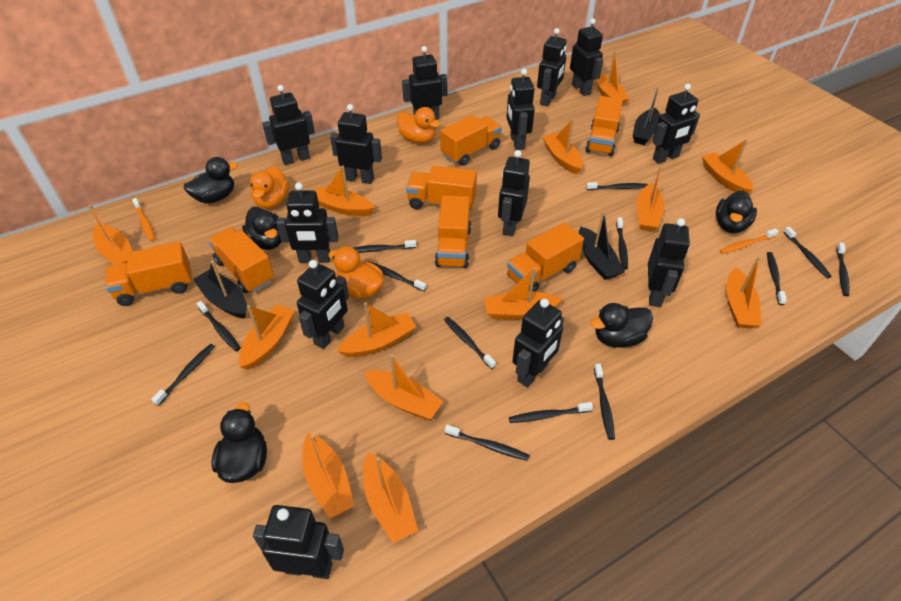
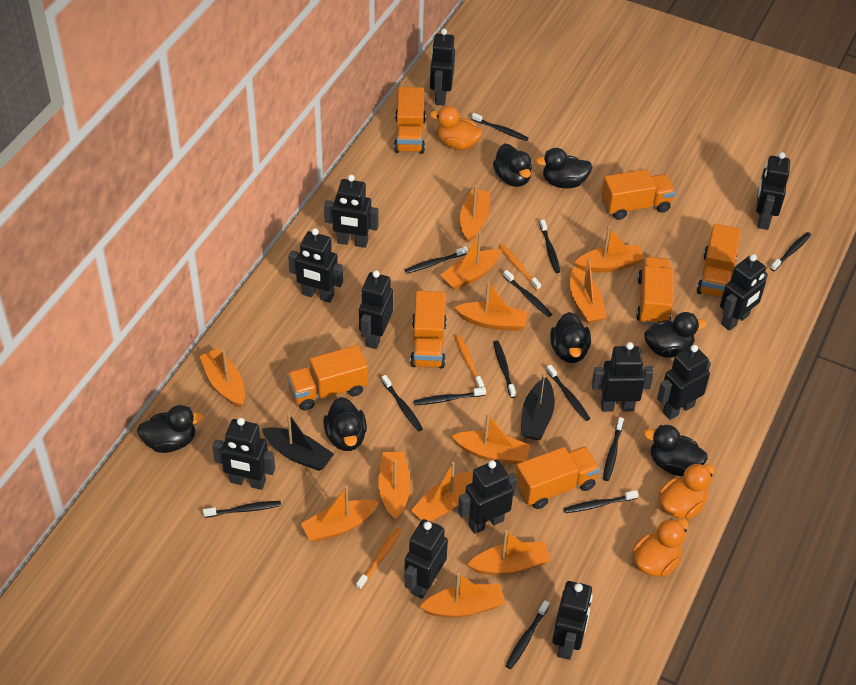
black boat: 3 -> 2
black duck: 5 -> 7
black robot: 13 -> 12
orange boat: 13 -> 12
orange toothbrush: 2 -> 3

